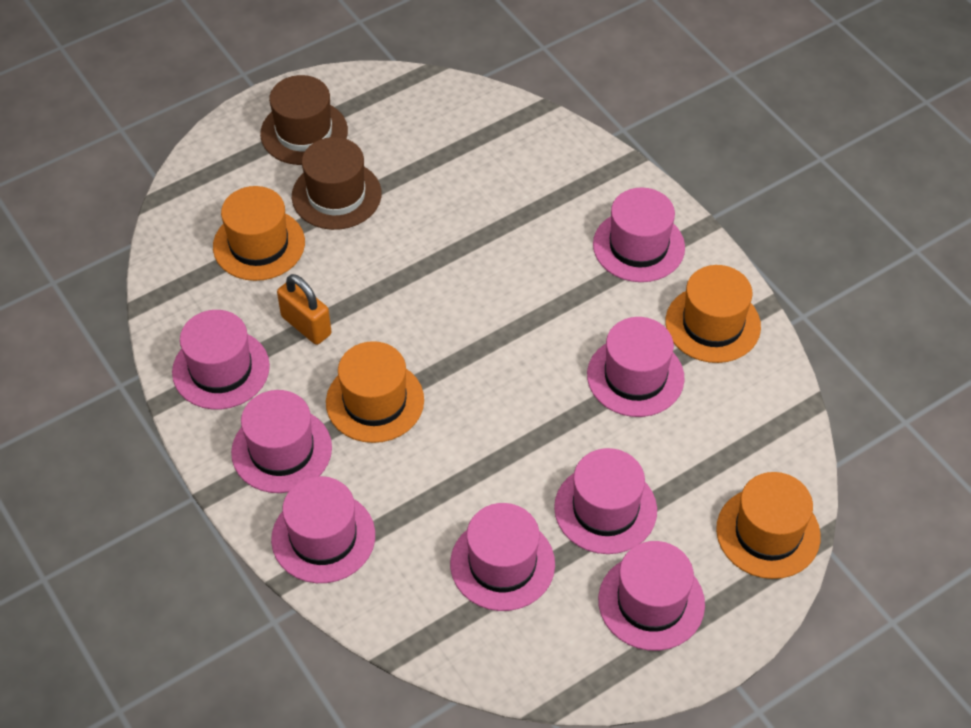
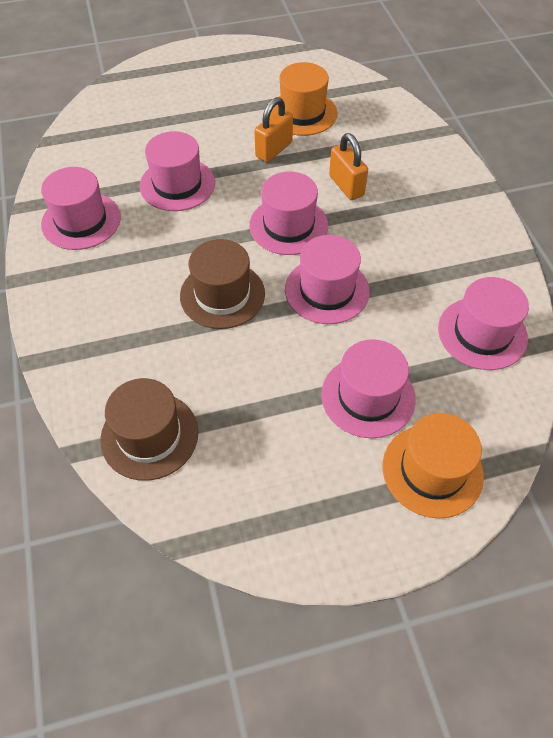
orange hat: 4 -> 2
orange padlock: 1 -> 2
pink hat: 8 -> 6

